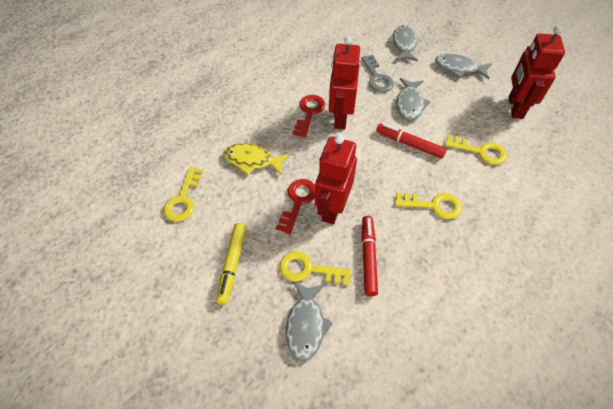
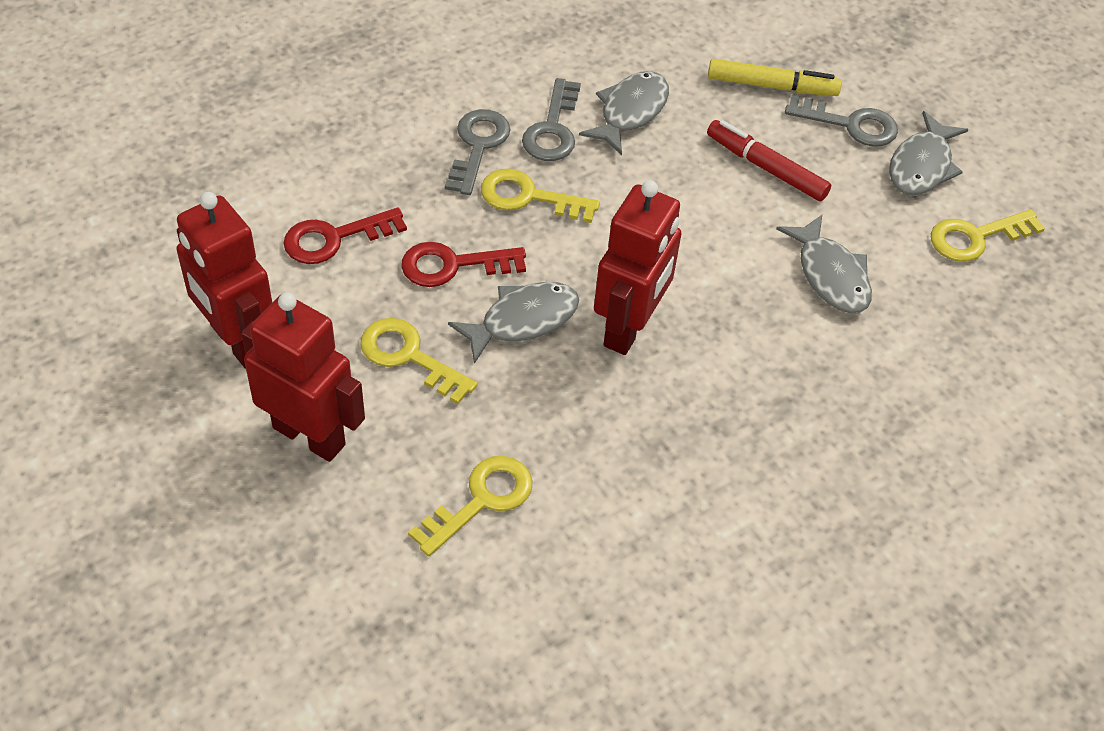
grey key: 1 -> 3
red marker: 2 -> 1
yellow fish: 1 -> 0

